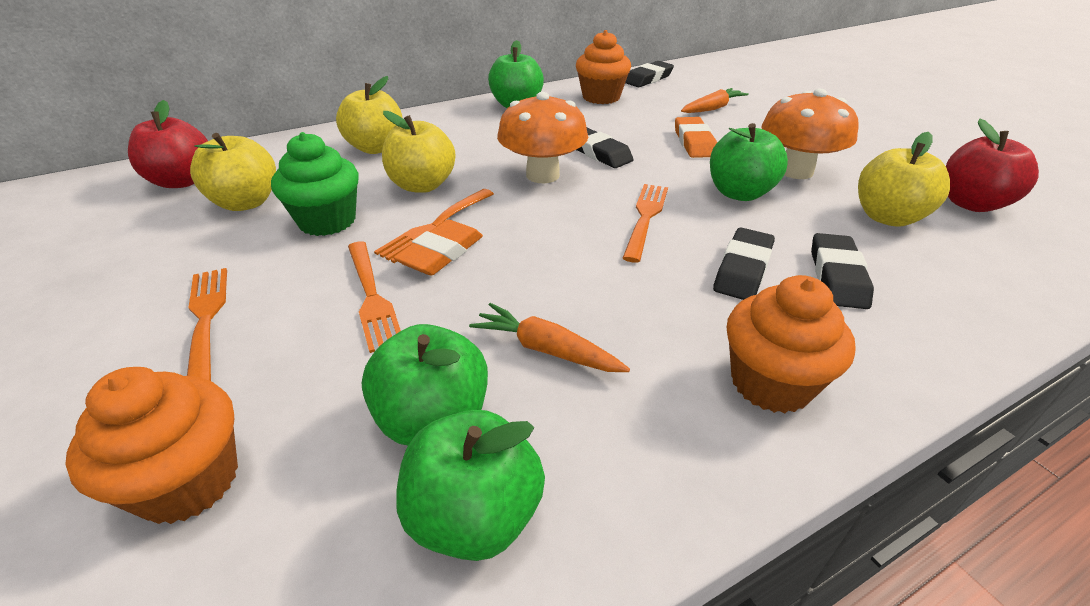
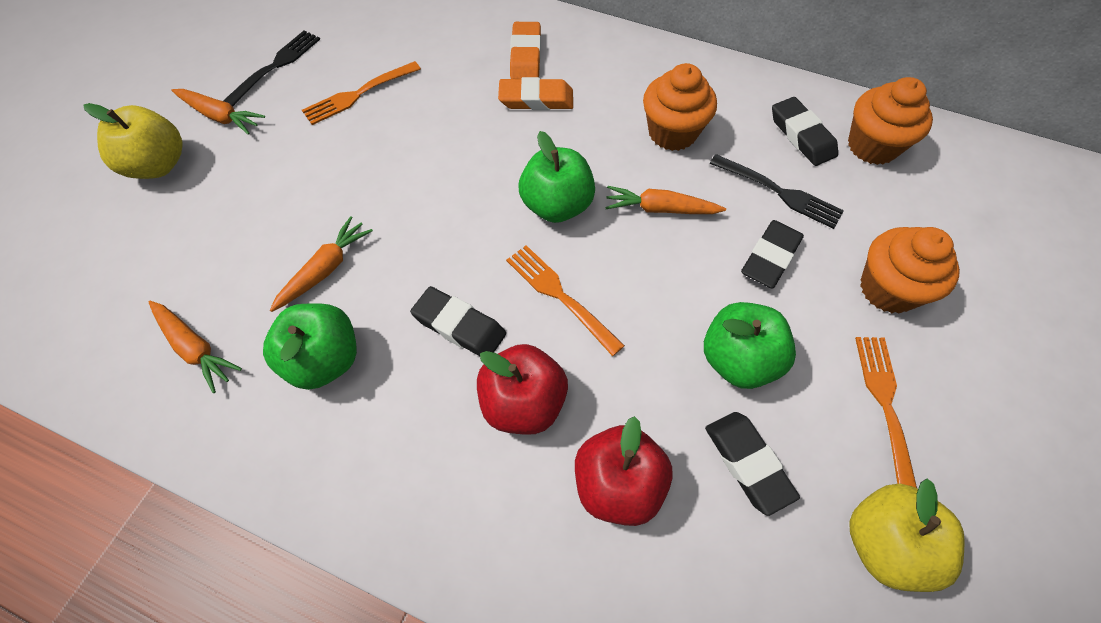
black fork: 0 -> 2
green apple: 4 -> 3
green cupcake: 1 -> 0
orange carrot: 2 -> 4
orange fork: 4 -> 3
orange mushroom: 2 -> 0
yellow apple: 4 -> 2

